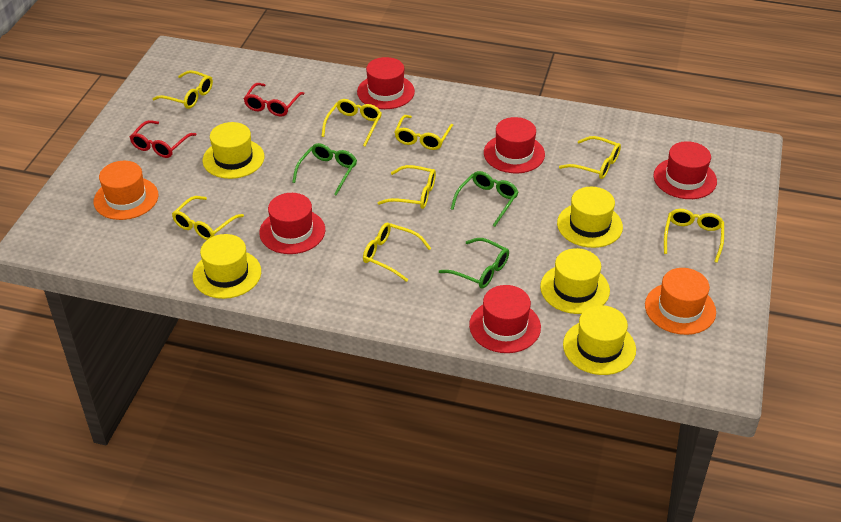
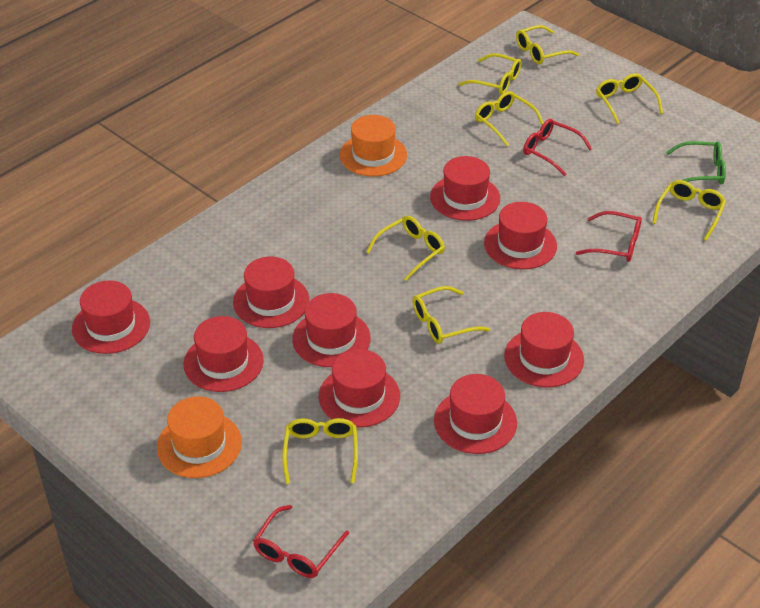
green glasses: 3 -> 1
red glasses: 2 -> 3
red hat: 5 -> 9
yellow hat: 5 -> 0

